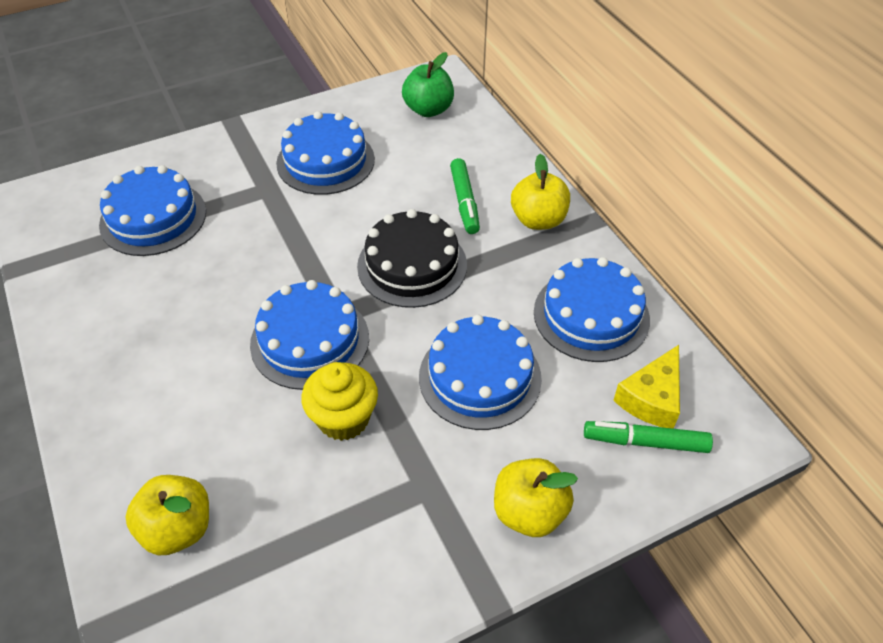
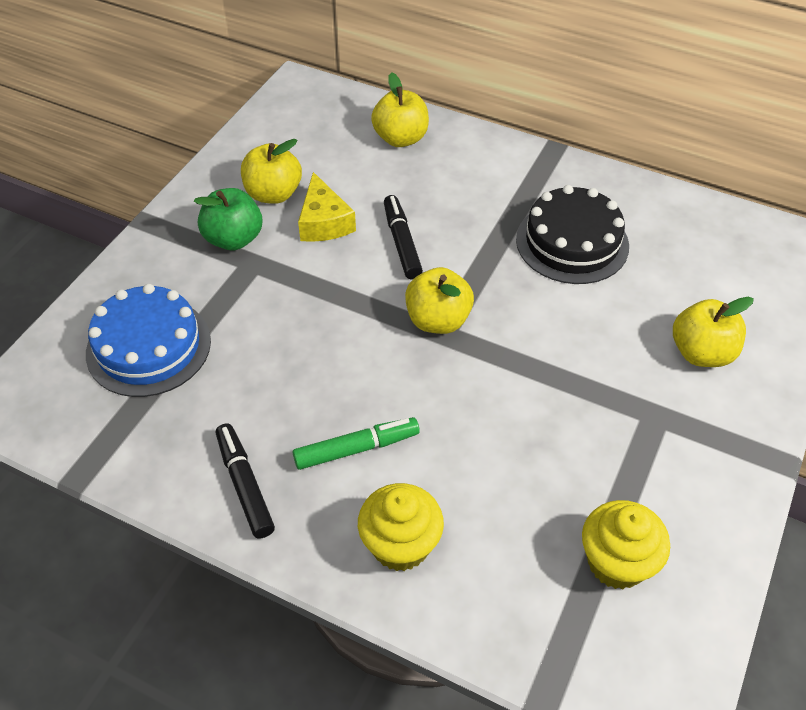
black marker: 0 -> 2
blue cake: 5 -> 1
green marker: 2 -> 1
yellow apple: 3 -> 4
yellow cupcake: 1 -> 2

